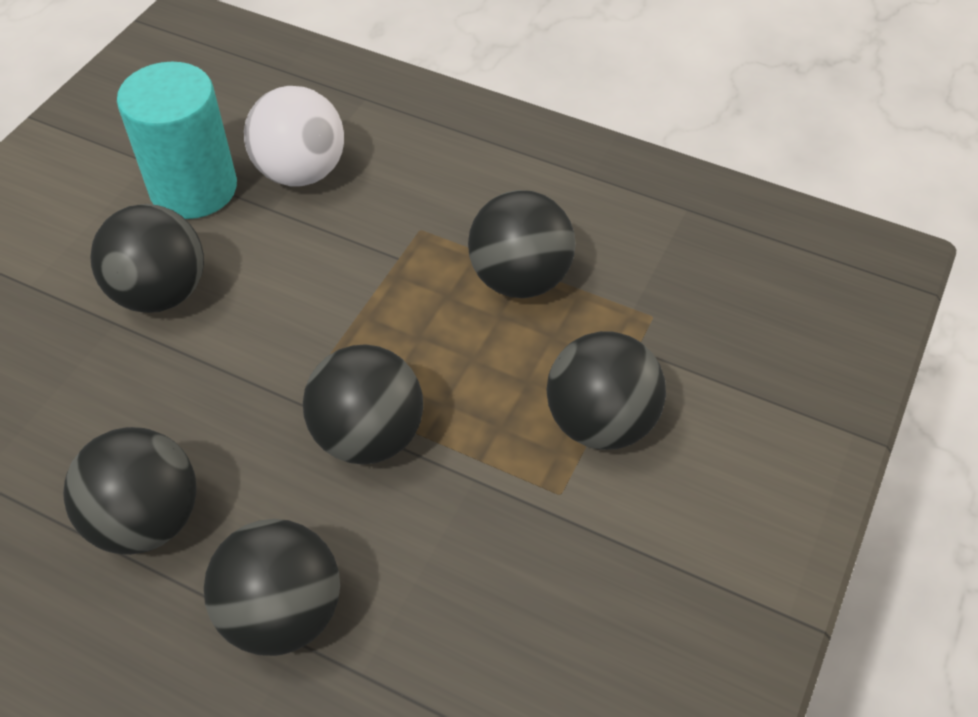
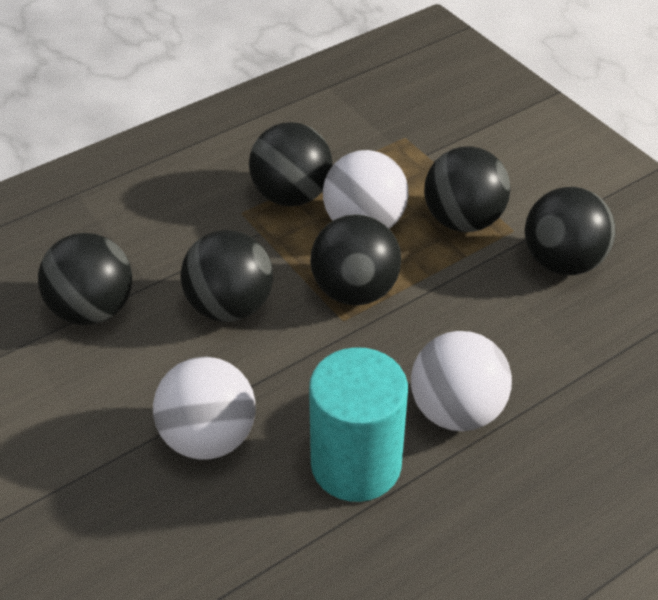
white ball: 1 -> 3

